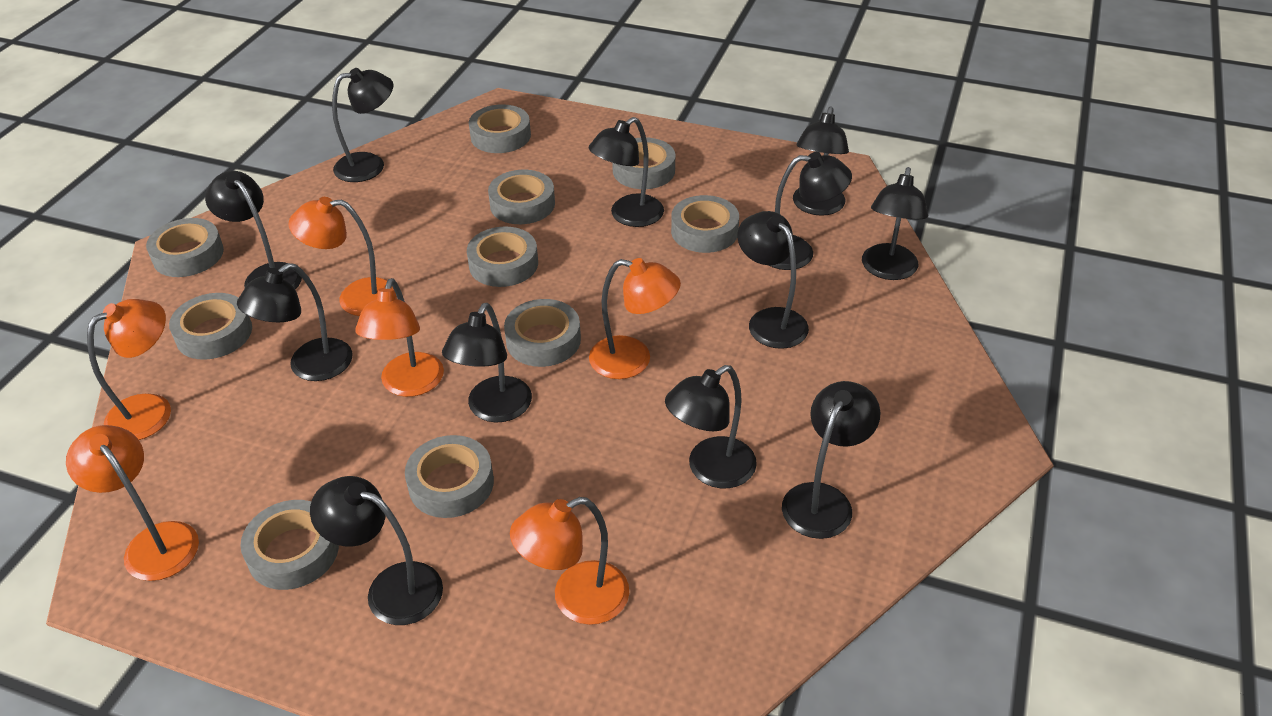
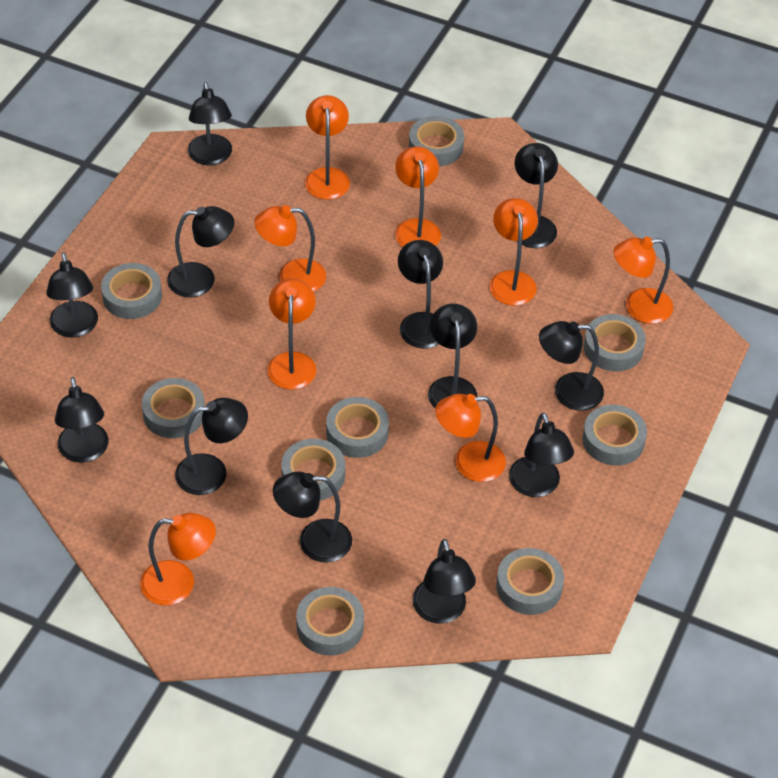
grey tape: 10 -> 9
orange lamp: 6 -> 8

